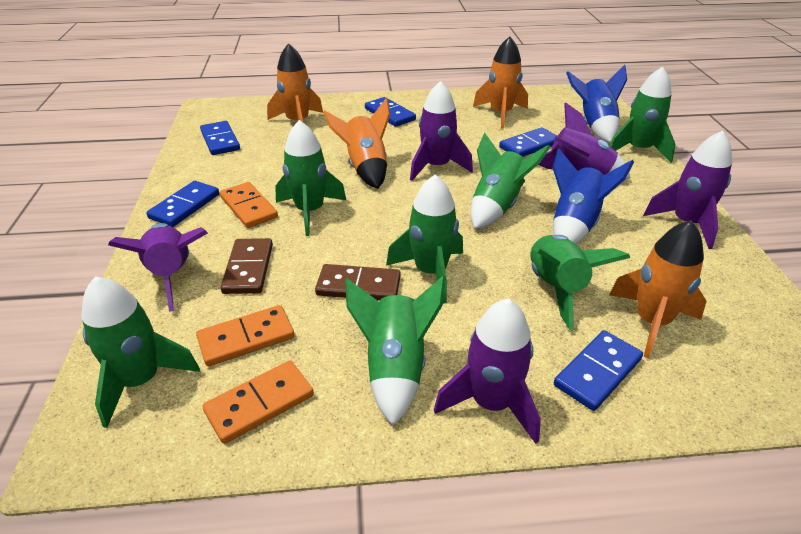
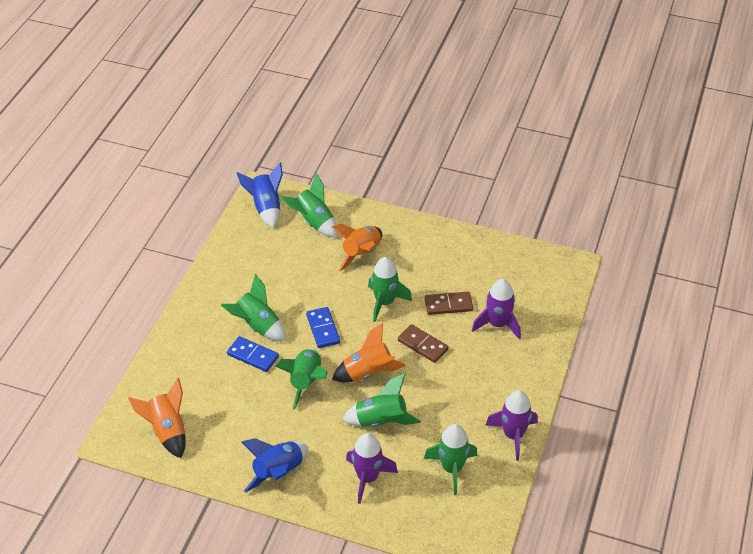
blue domino: 5 -> 2
green rocket: 7 -> 6
orange domino: 3 -> 0
orange rocket: 4 -> 3
purple rocket: 5 -> 3

